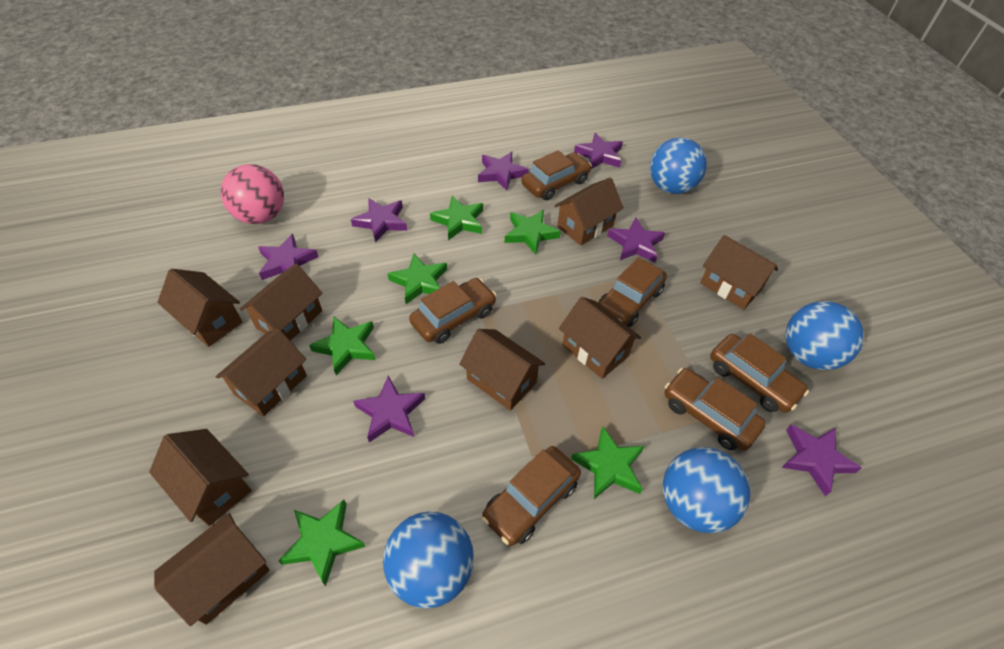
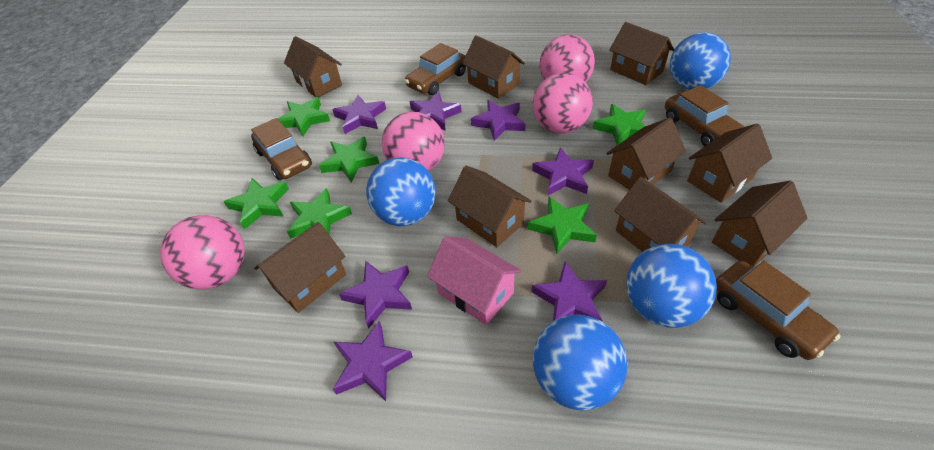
brown car: 6 -> 4
pink ball: 1 -> 4
pink house: 0 -> 1

